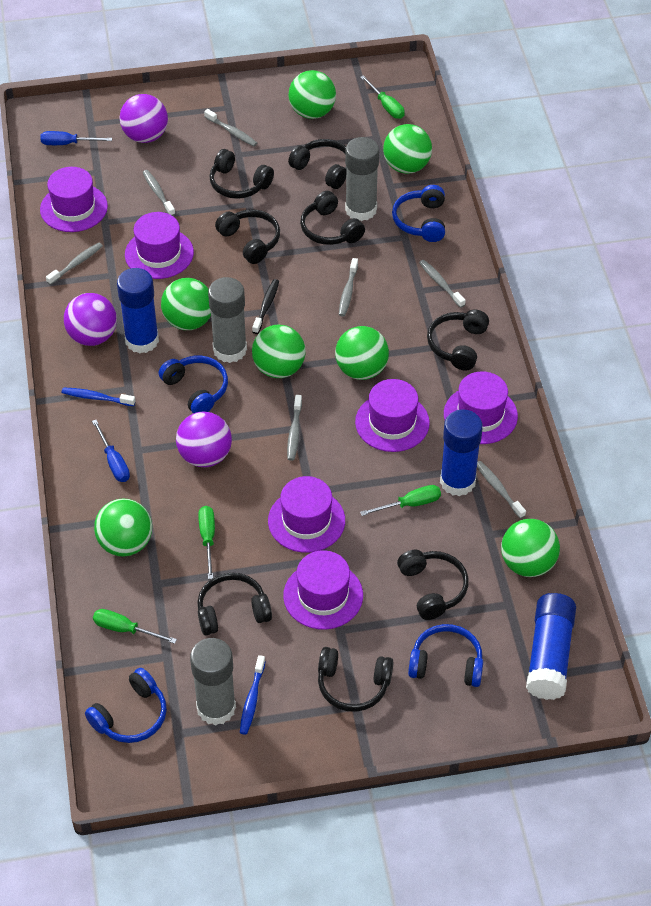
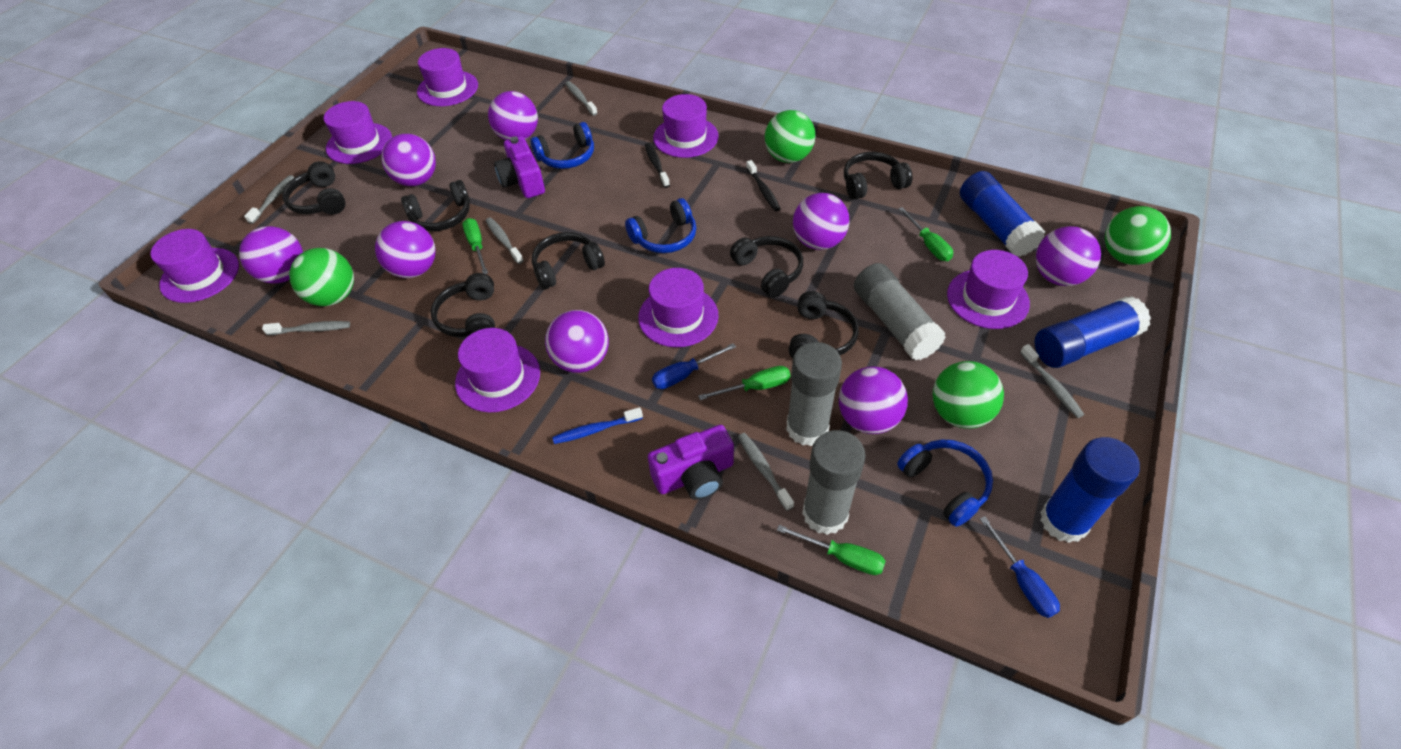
black headphones: 8 -> 7
black toothbrush: 1 -> 2
blue headphones: 4 -> 3
blue toothbrush: 2 -> 1
green ball: 7 -> 4
grey toothbrush: 7 -> 6
purple ball: 3 -> 8
purple camera: 0 -> 2
purple hat: 6 -> 7

